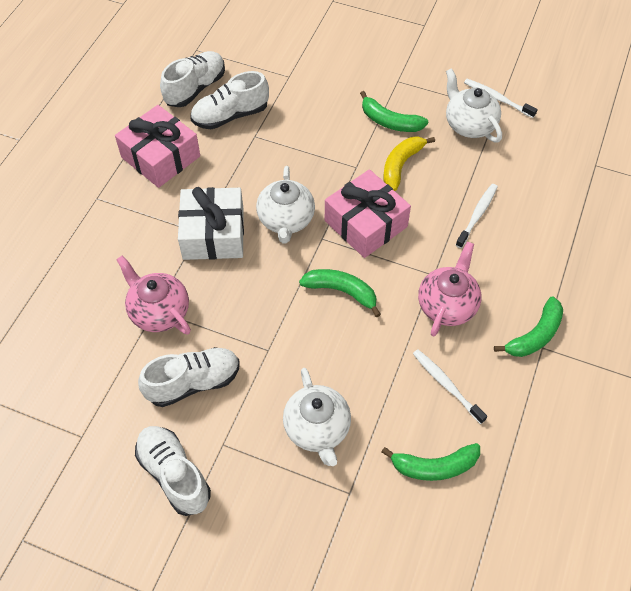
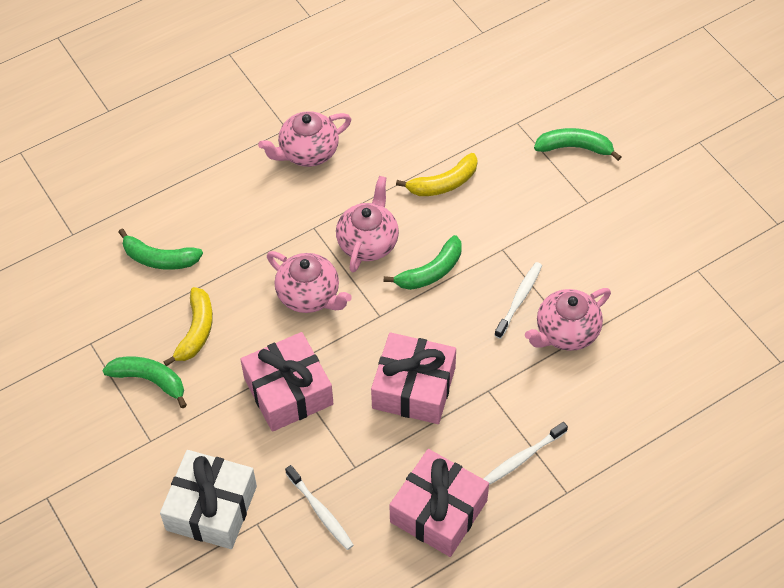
pink gift: 2 -> 3
pink teapot: 2 -> 4
white shoe: 4 -> 0
white teapot: 3 -> 0
yellow banana: 1 -> 2

